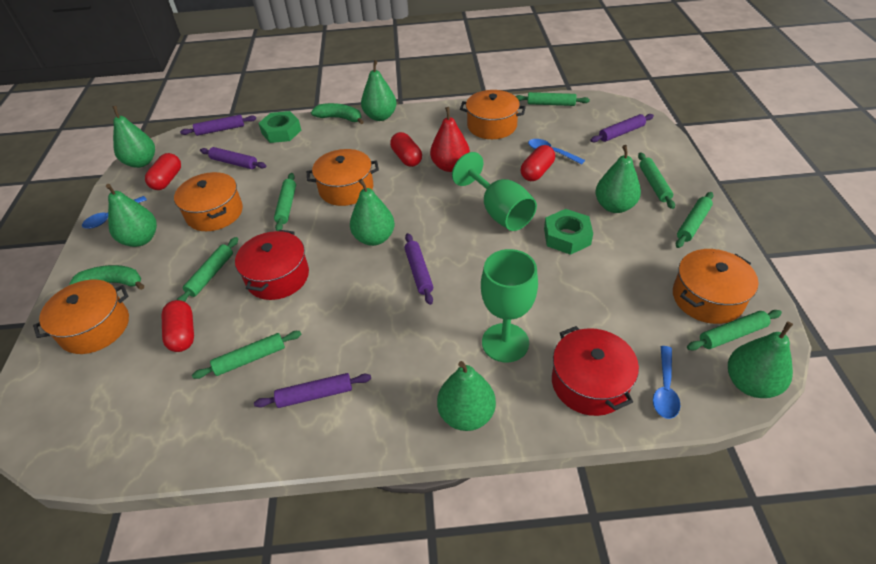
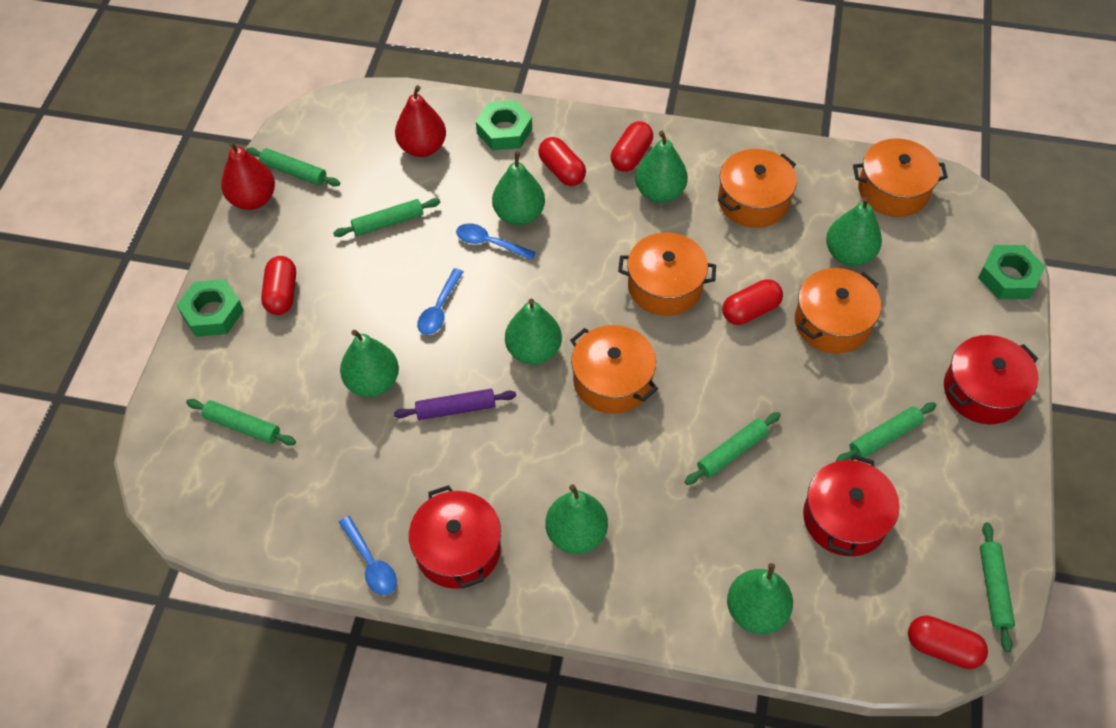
green banana: 2 -> 0
green goblet: 2 -> 0
green nut: 2 -> 3
green rolling pin: 7 -> 6
purple rolling pin: 5 -> 1
red capsule: 4 -> 5
red pear: 1 -> 2
red pot: 2 -> 3

